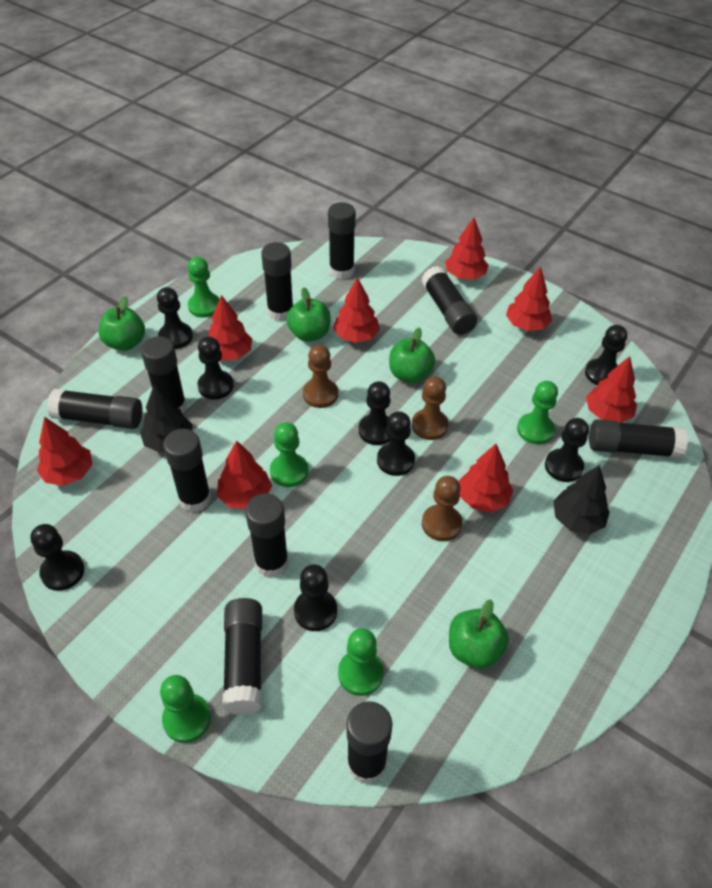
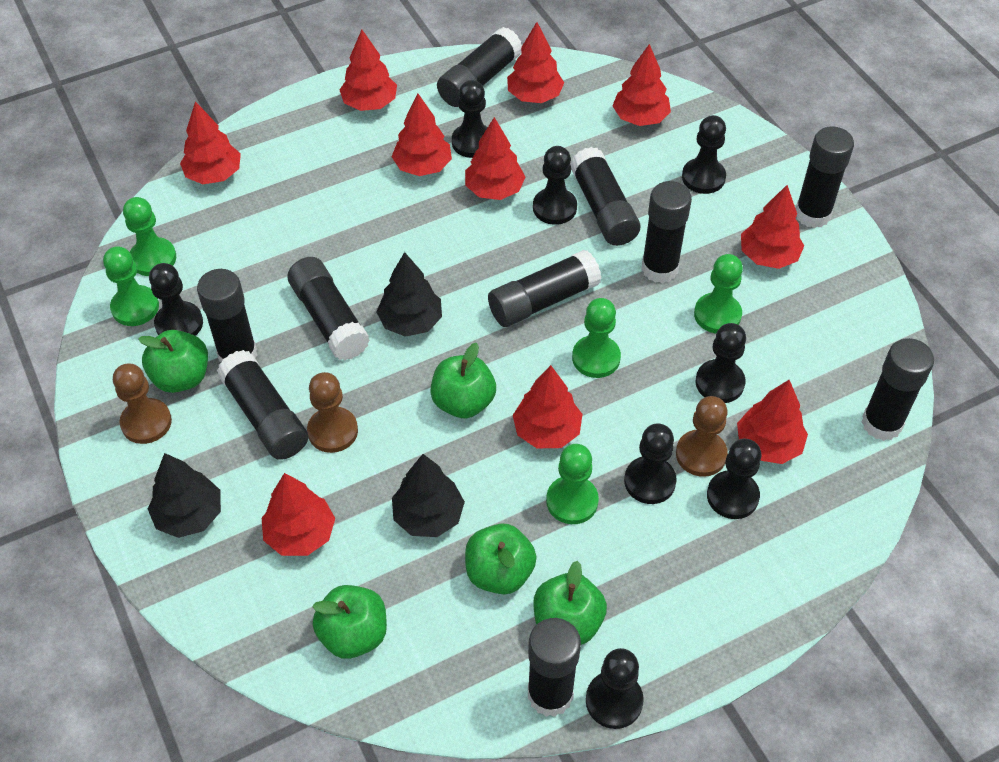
black tree: 2 -> 3
green apple: 4 -> 5
red tree: 8 -> 10

